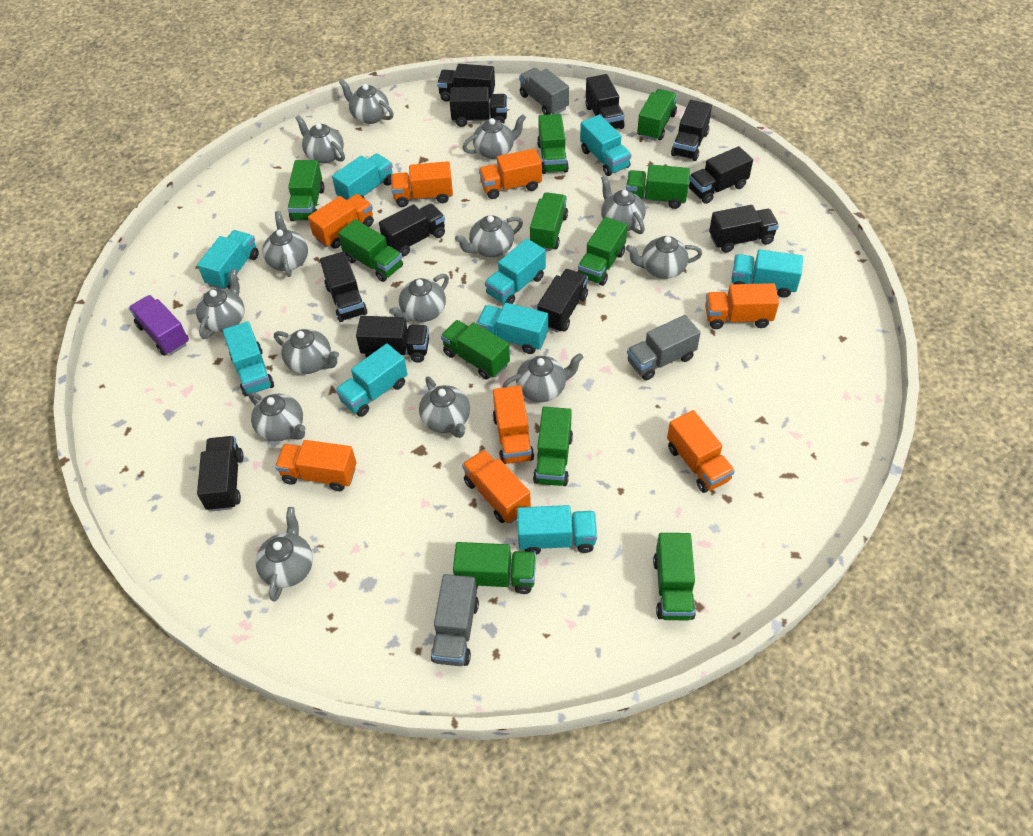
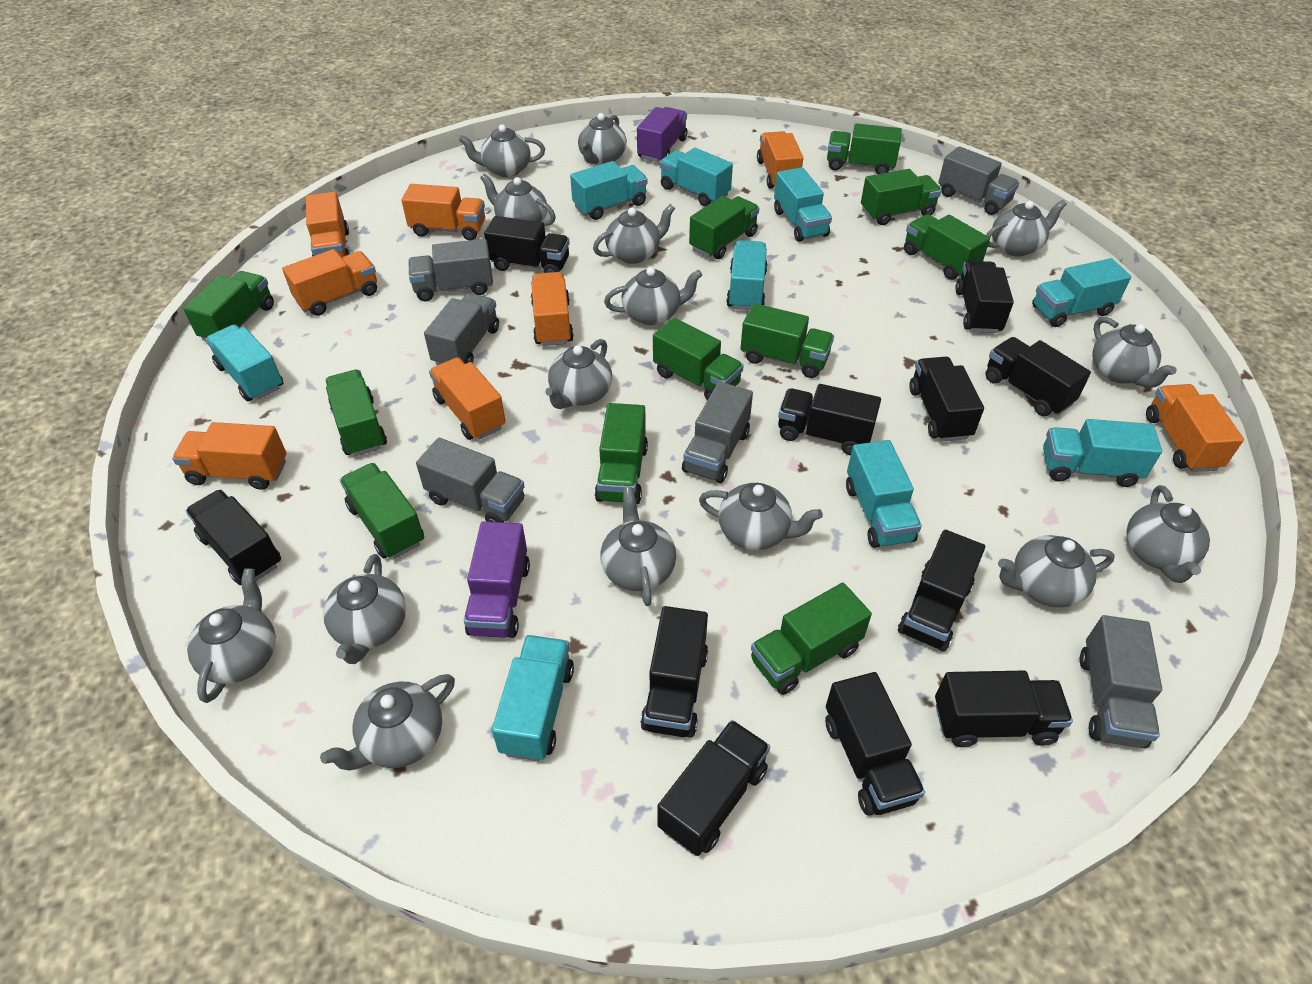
grey teapot: 14 -> 15
grey truck: 3 -> 6
purple truck: 1 -> 2

